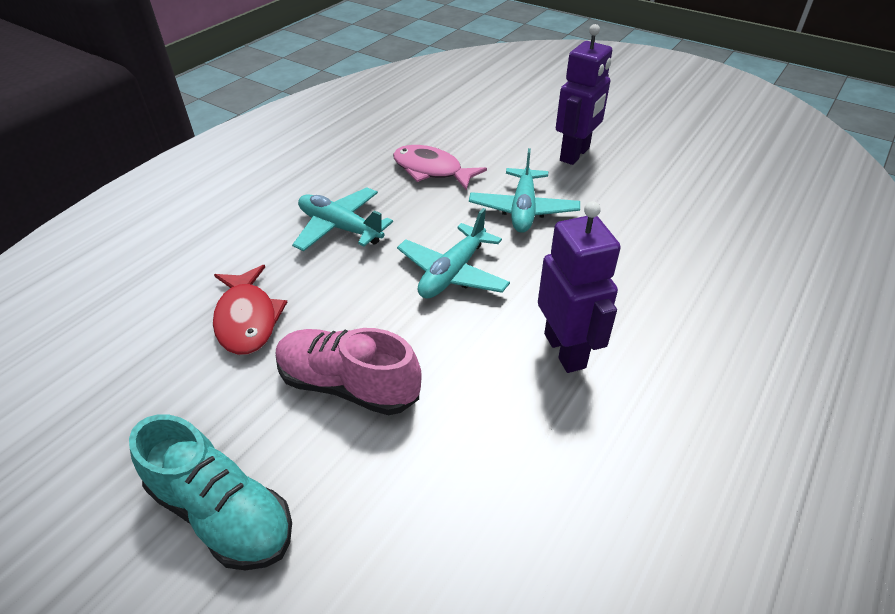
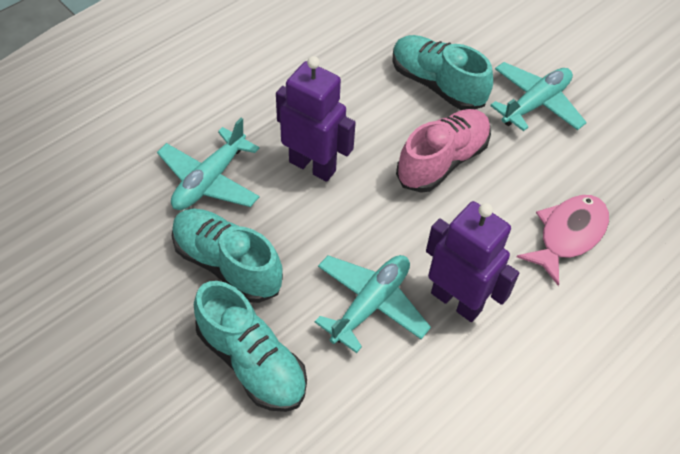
red fish: 1 -> 0
turquoise shoe: 1 -> 3

